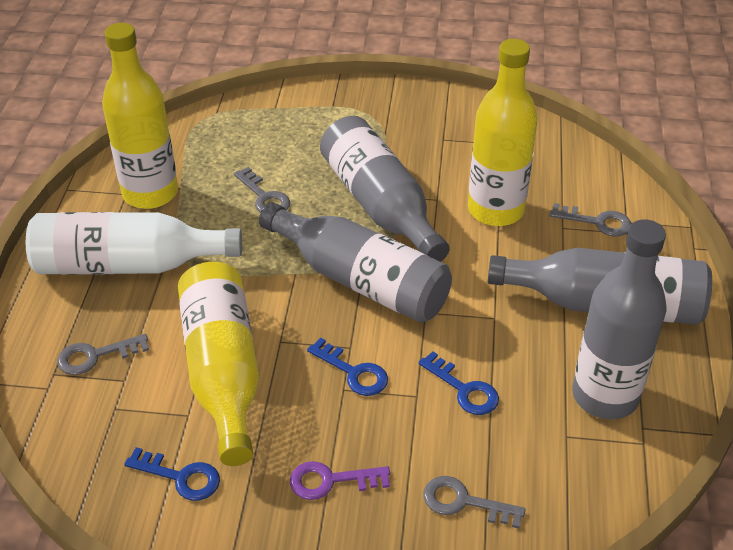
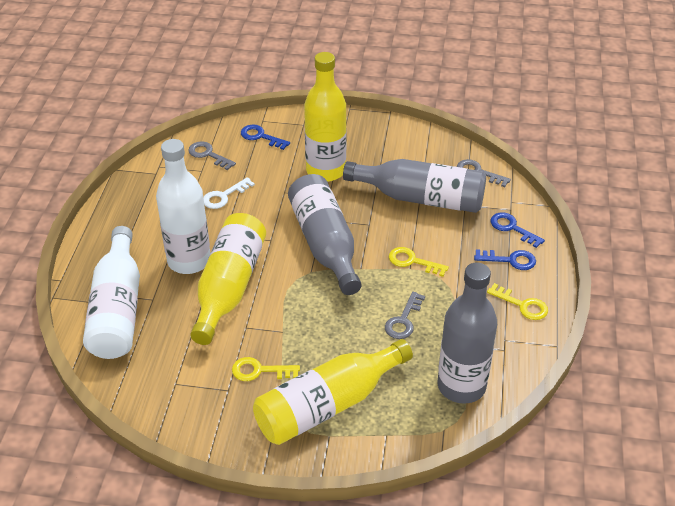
grey bottle: 4 -> 3
grey key: 4 -> 3
purple key: 1 -> 0
white bottle: 1 -> 2
white key: 0 -> 1
yellow key: 0 -> 3

